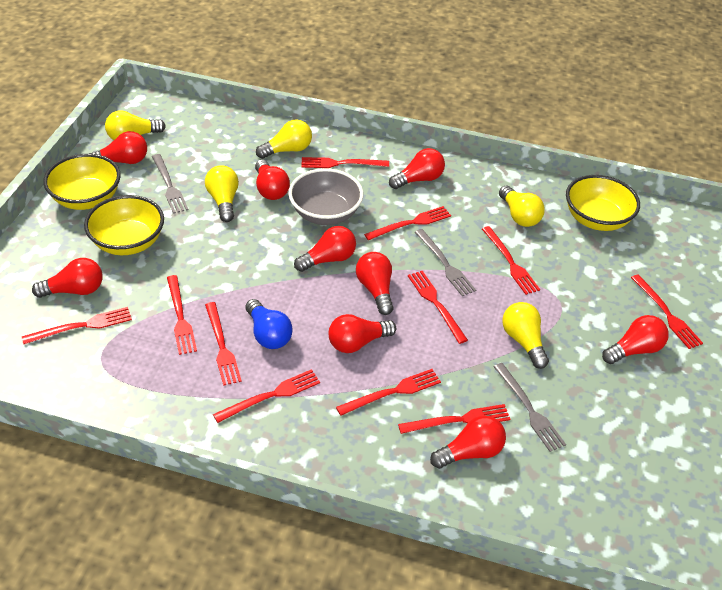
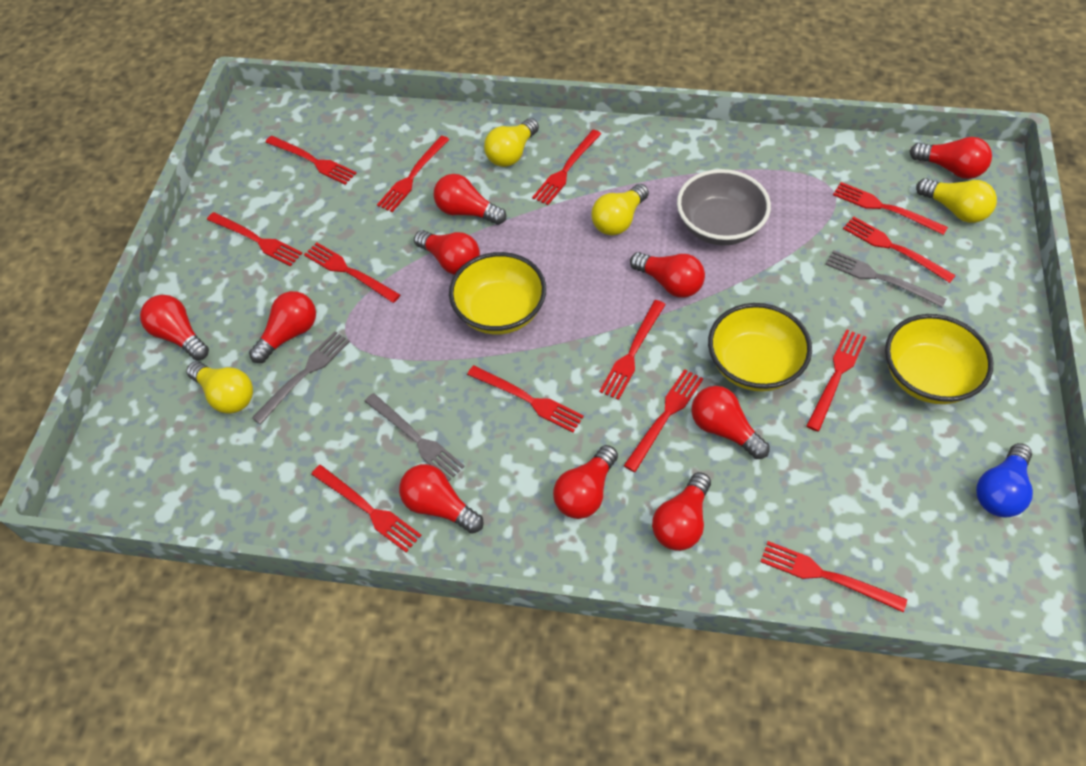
red fork: 11 -> 13
red light bulb: 9 -> 10
yellow light bulb: 5 -> 4

